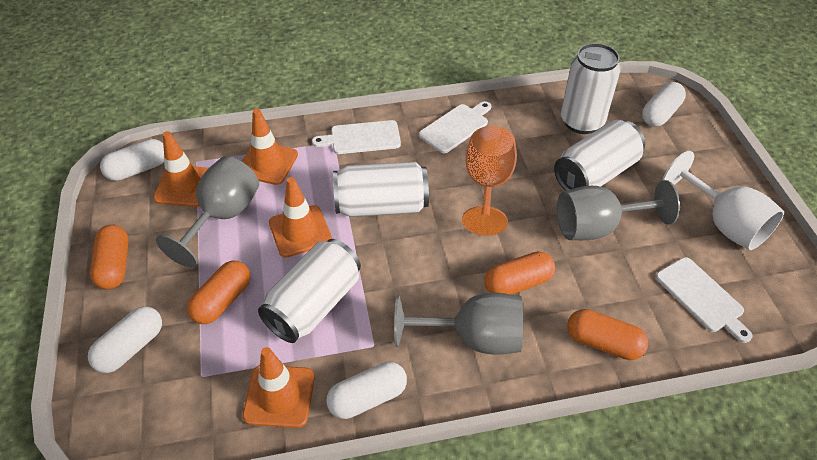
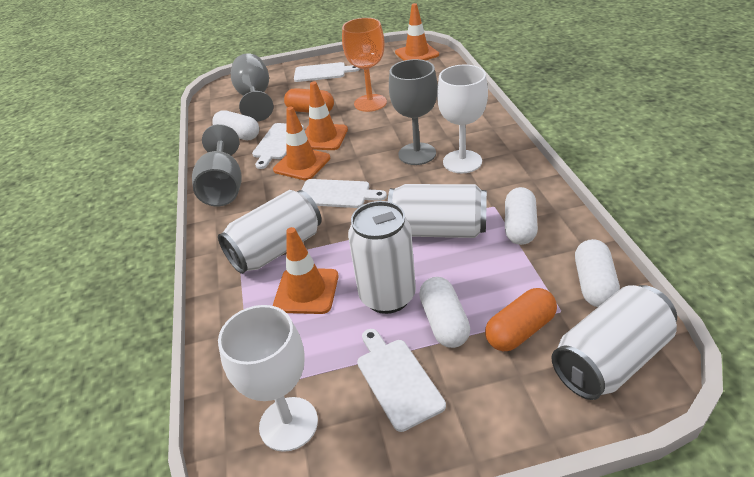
orange capsule: 4 -> 2
white cutting board: 3 -> 4
white goblet: 1 -> 2

